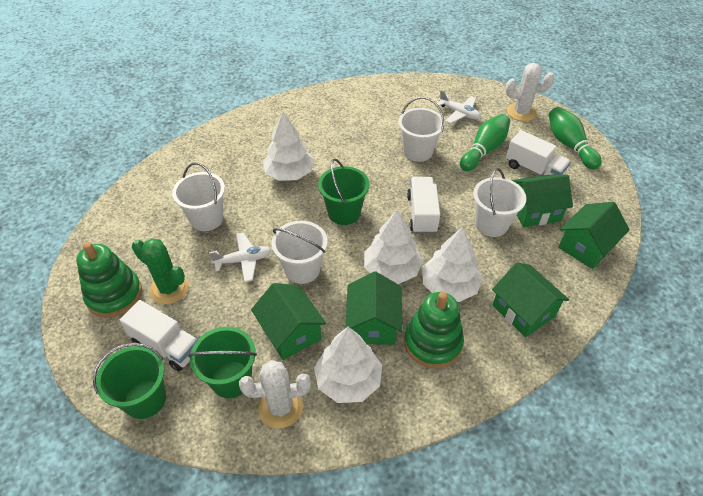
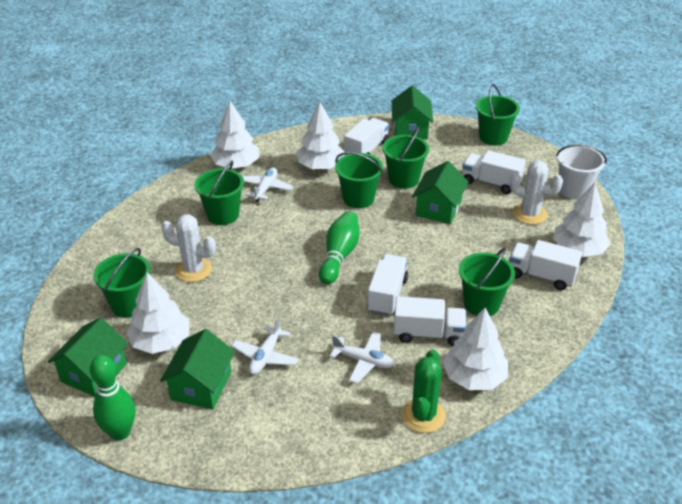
green bucket: 3 -> 6
green house: 5 -> 4
green stacking toy: 2 -> 0
white bucket: 4 -> 1
white plane: 2 -> 3
white tree: 4 -> 5
white truck: 3 -> 5

